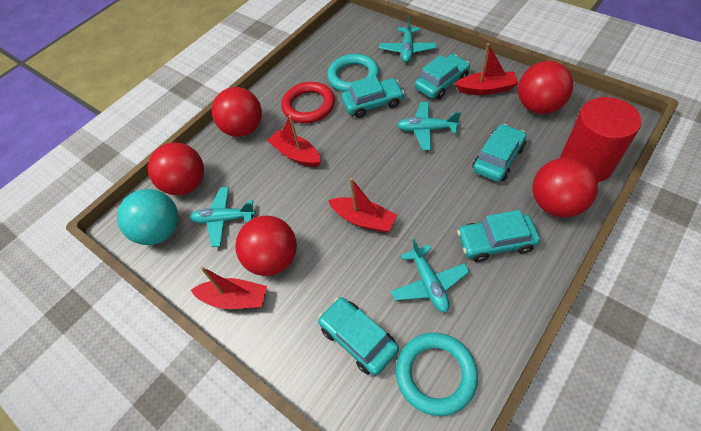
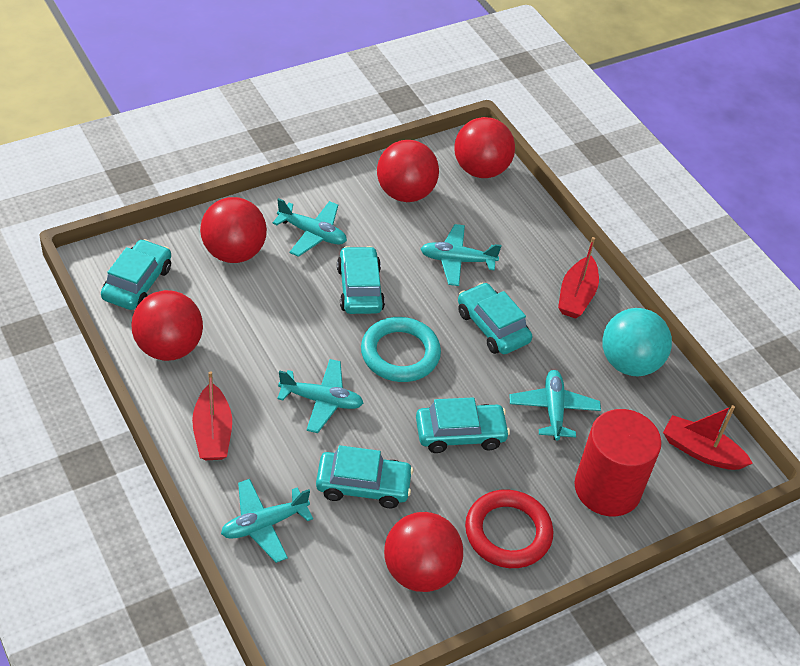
red boat: 4 -> 3
turquoise plane: 4 -> 5
turquoise ring: 2 -> 1

